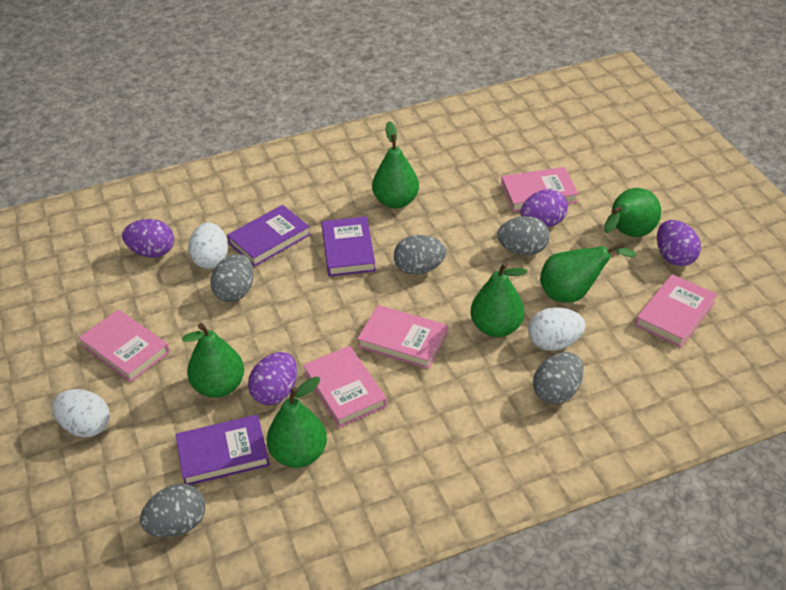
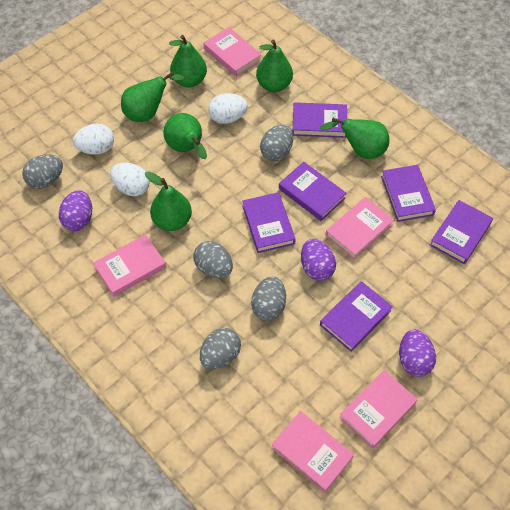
purple book: 3 -> 6
purple egg: 4 -> 3

